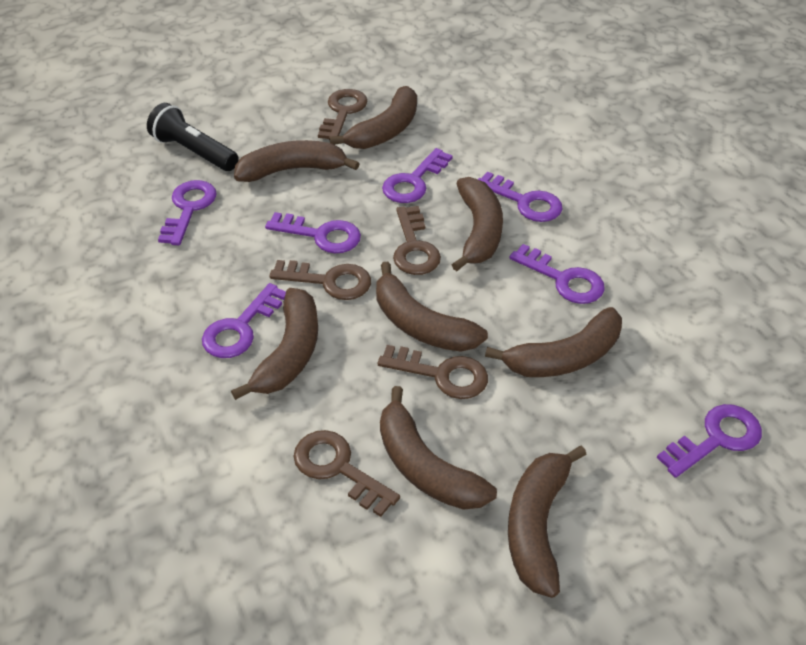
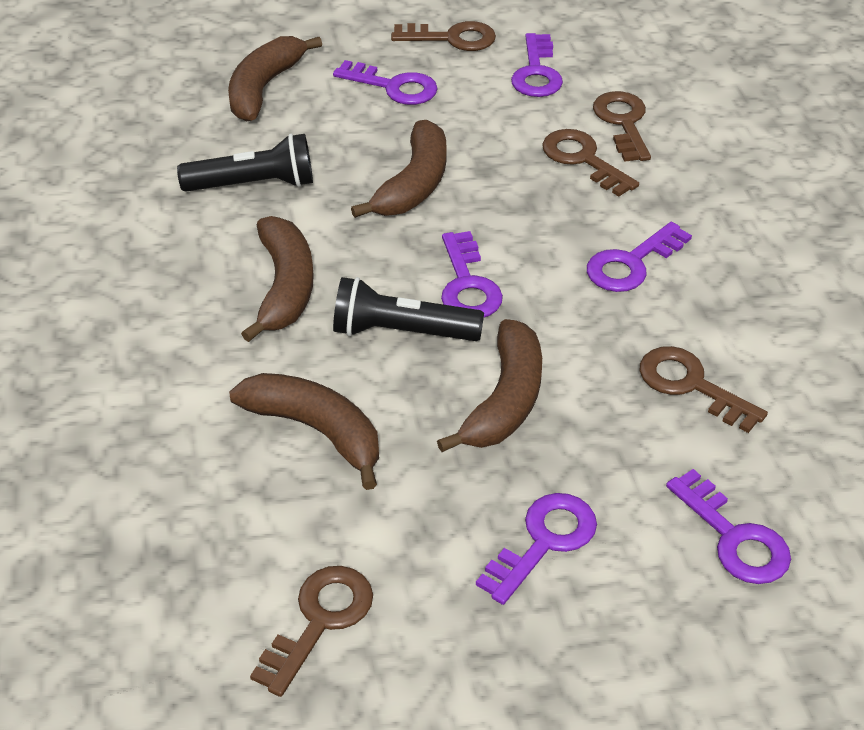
black flashlight: 1 -> 2
brown banana: 8 -> 5
purple key: 7 -> 6

